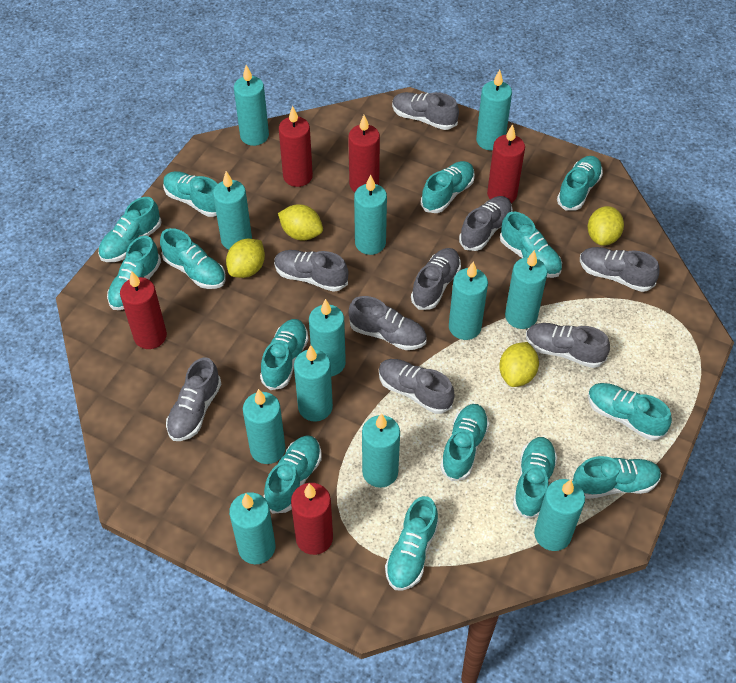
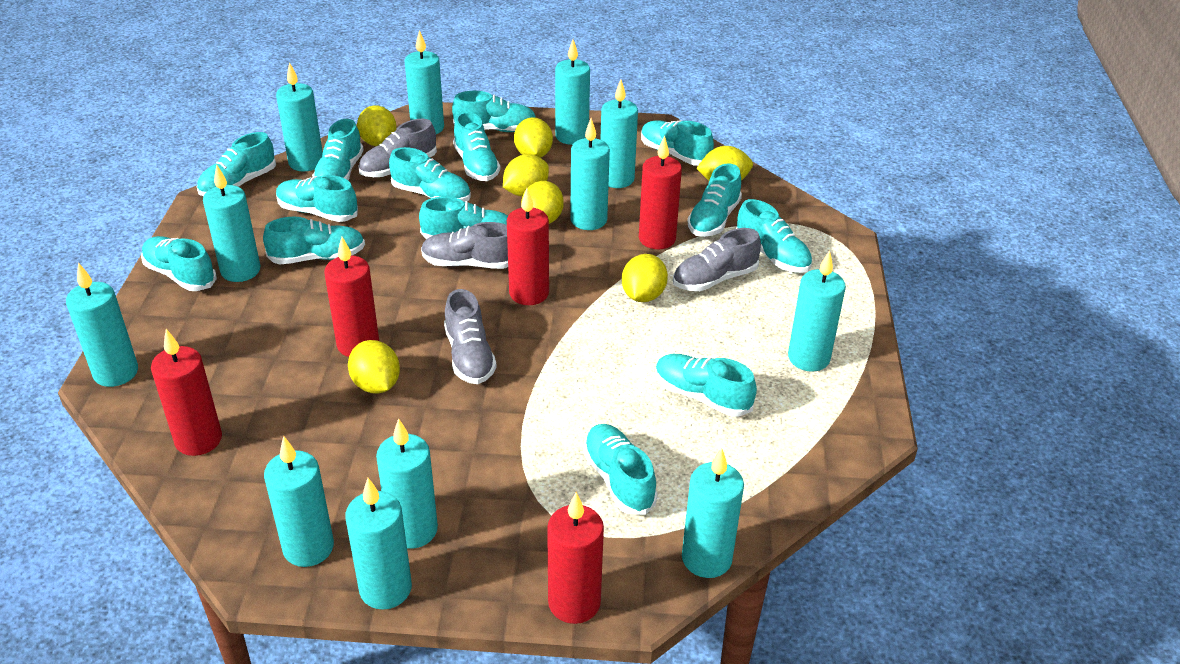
grey shoe: 9 -> 4
yellow lemon: 4 -> 7

